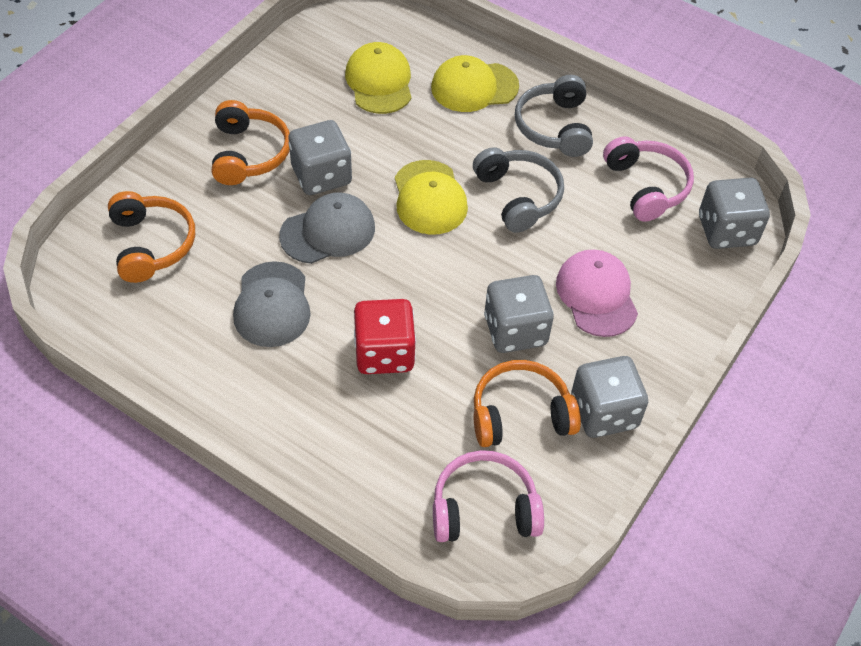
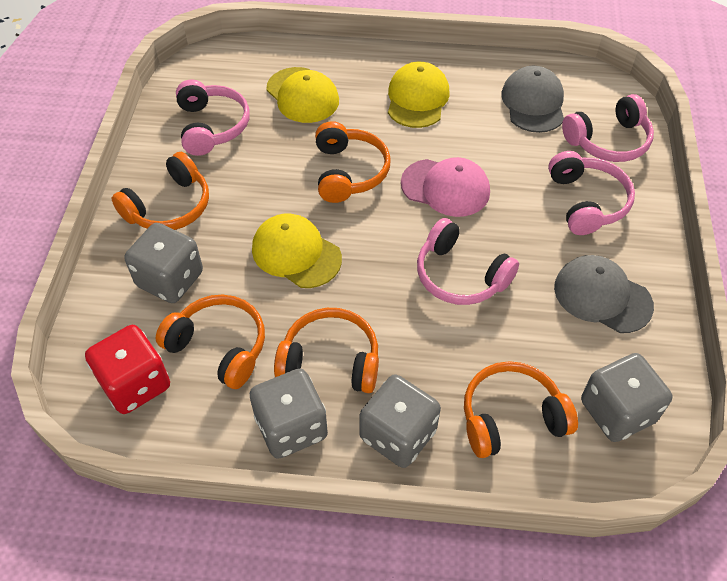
grey headphones: 2 -> 0
orange headphones: 3 -> 5
pink headphones: 2 -> 4

